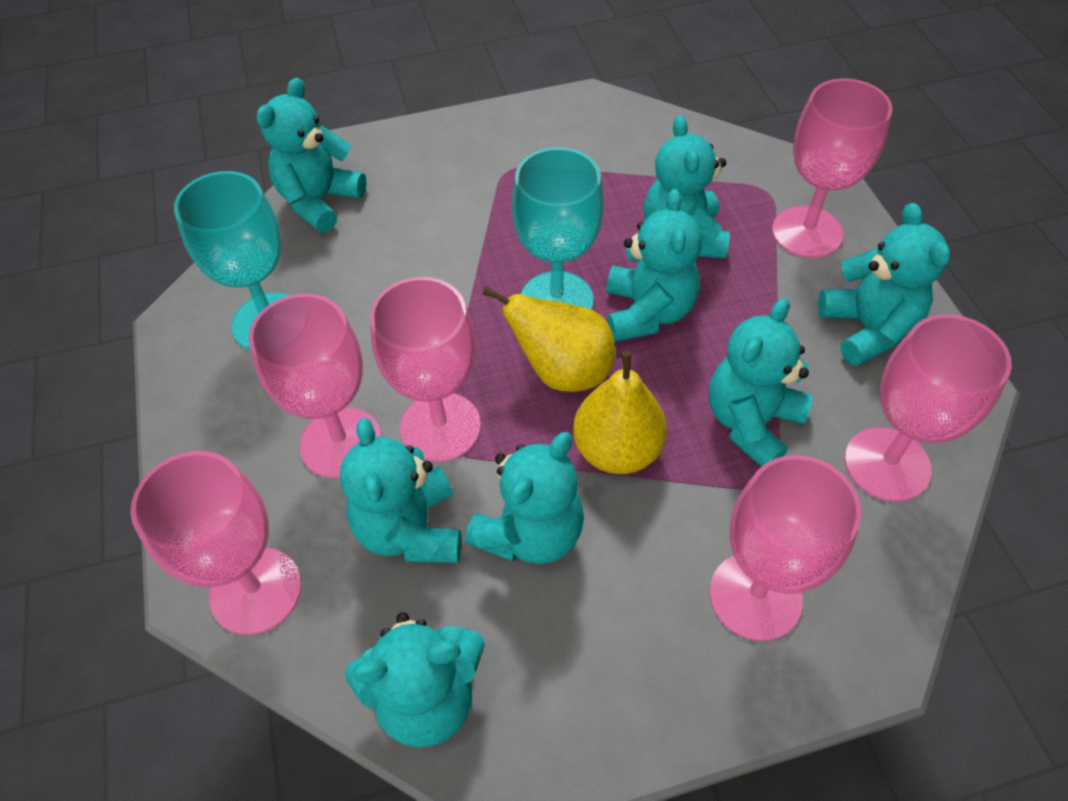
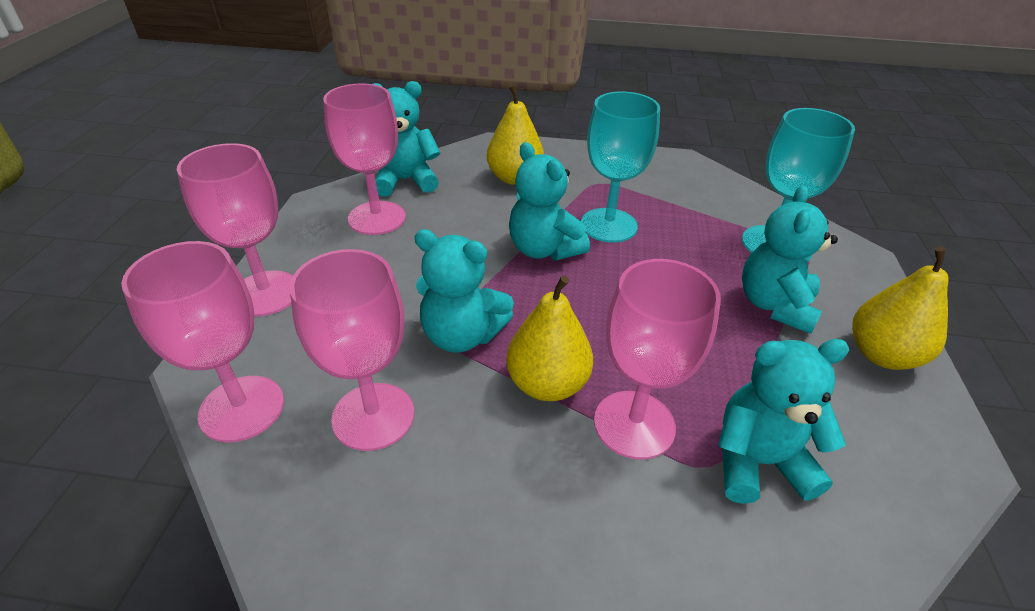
pink goblet: 6 -> 5
turquoise teddy bear: 8 -> 5
yellow pear: 2 -> 3

